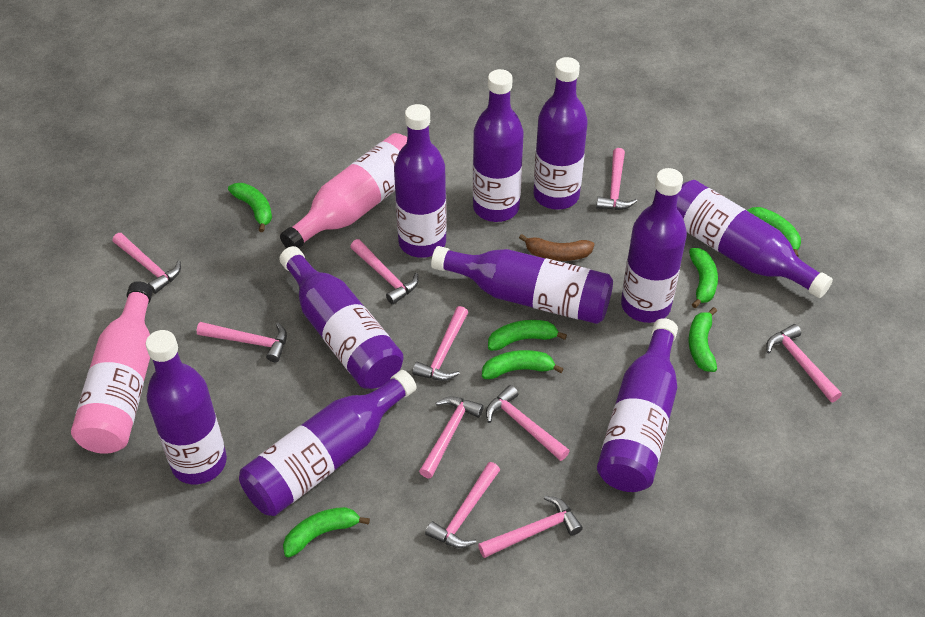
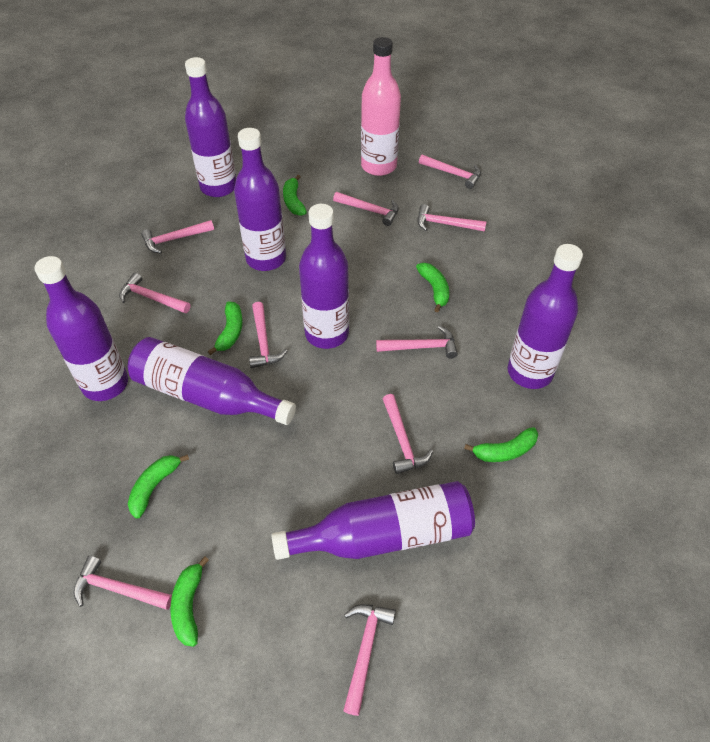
brown banana: 1 -> 0
green banana: 7 -> 6
pink bottle: 2 -> 1
purple bottle: 10 -> 7

